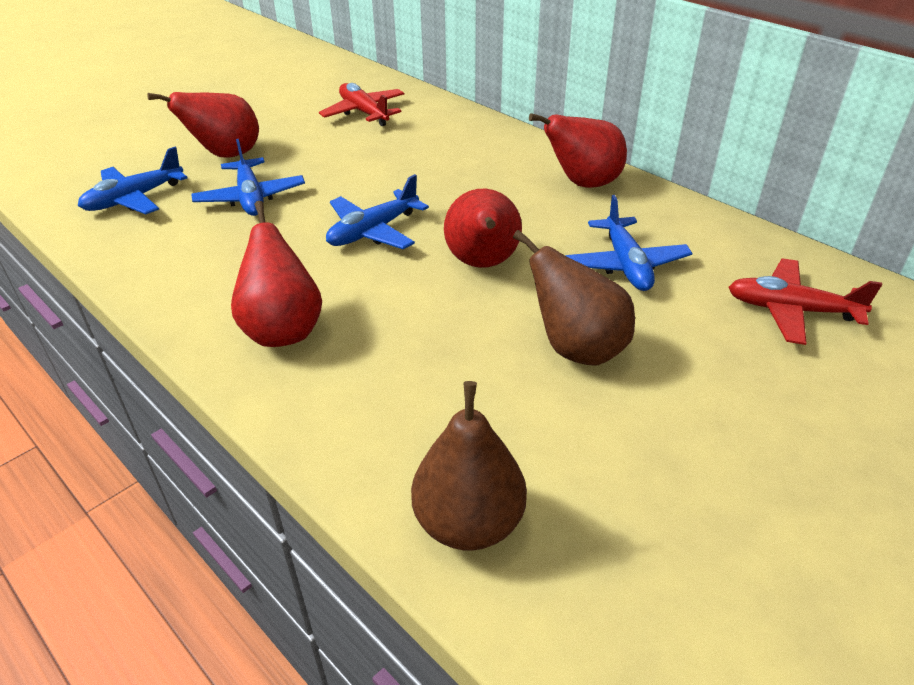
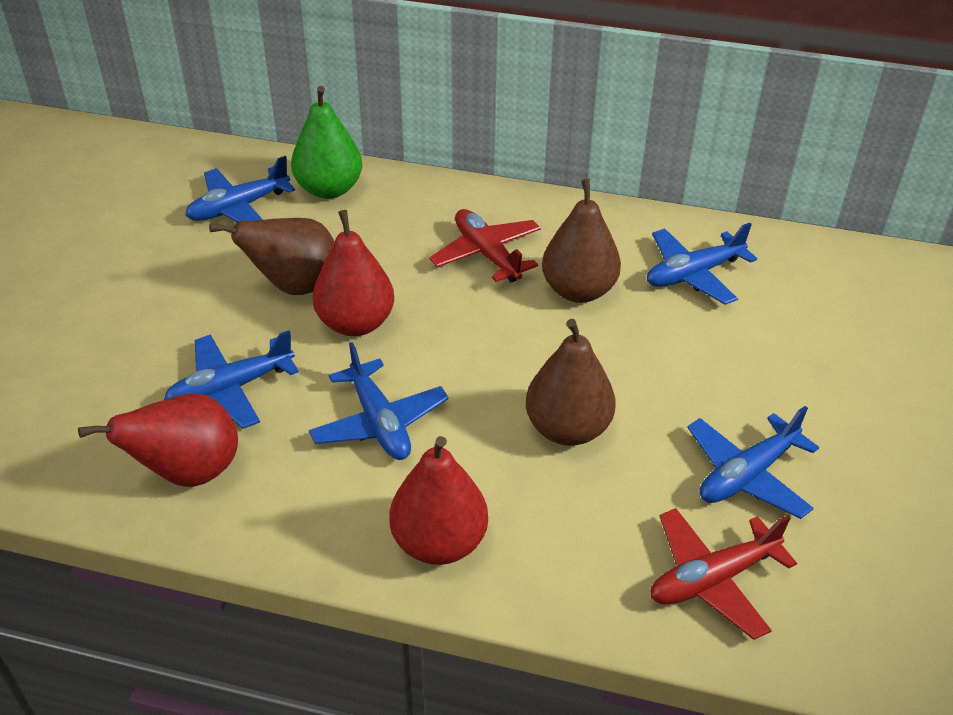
blue plane: 4 -> 5
brown pear: 2 -> 3
green pear: 0 -> 1
red pear: 4 -> 3

